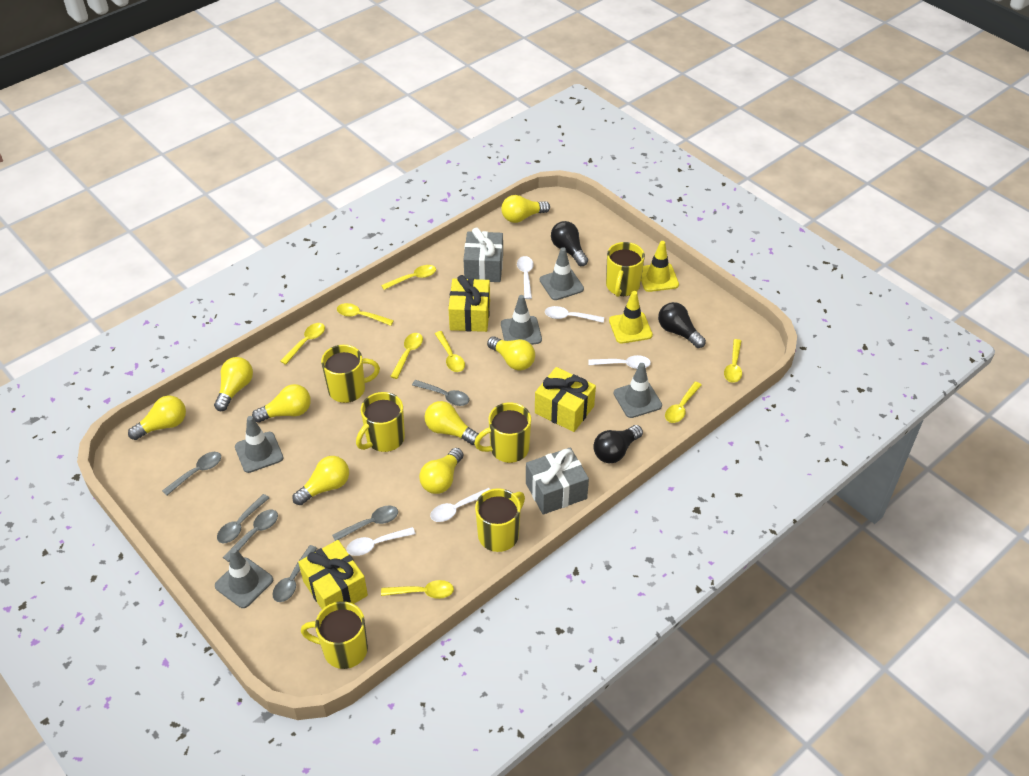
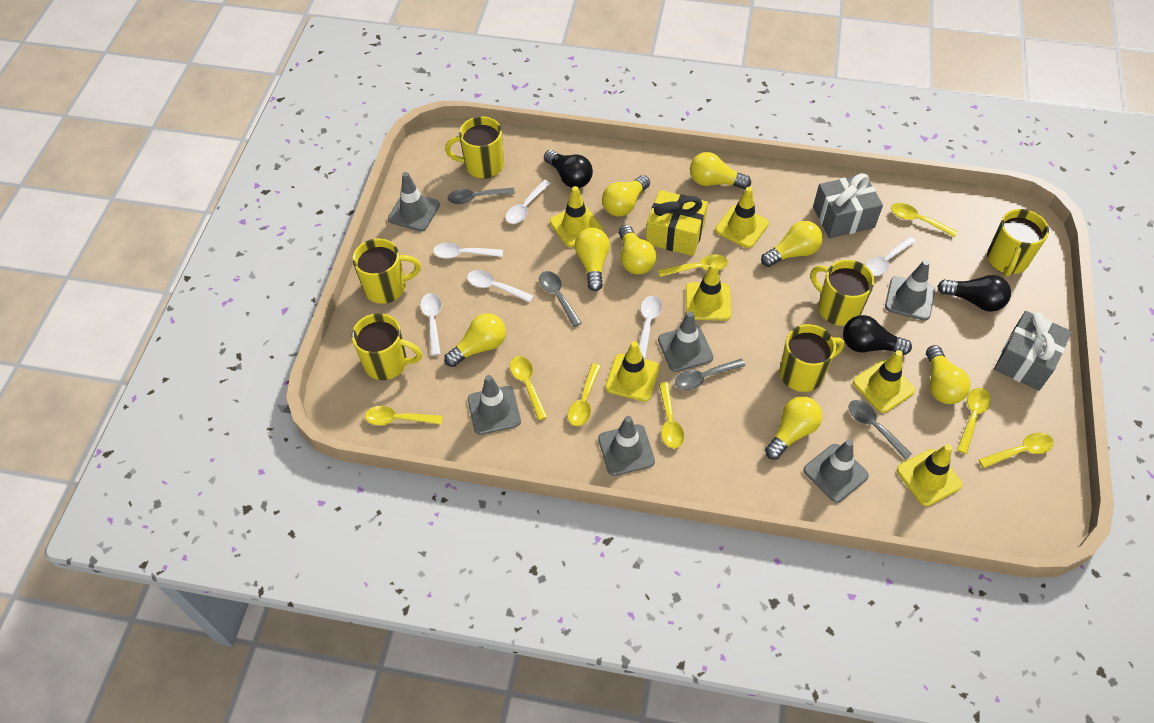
grey spoon: 6 -> 4
grey traffic cone: 5 -> 6
white spoon: 5 -> 6
yellow gift: 3 -> 1
yellow traffic cone: 2 -> 6

